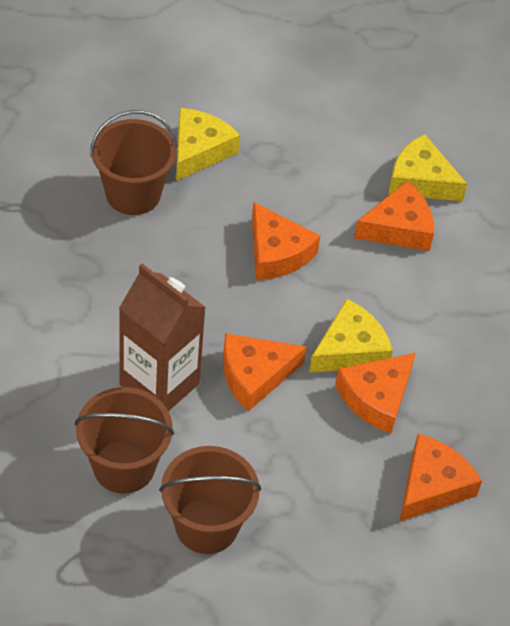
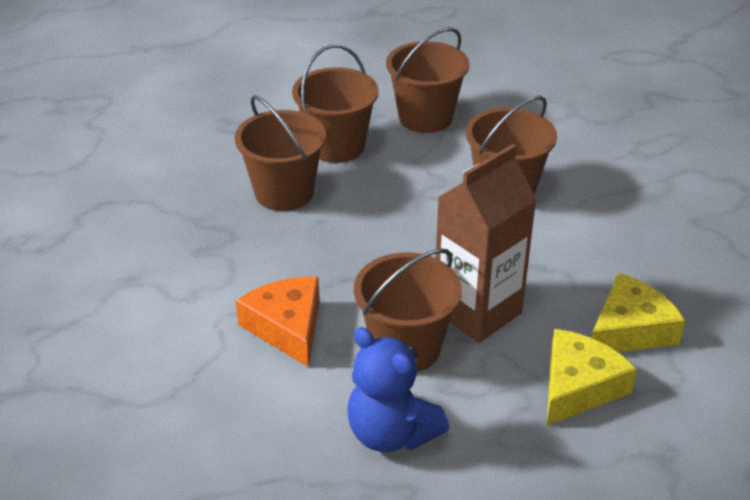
blue teddy bear: 0 -> 1
brown bucket: 3 -> 5
orange cheese: 5 -> 1
yellow cheese: 3 -> 2

